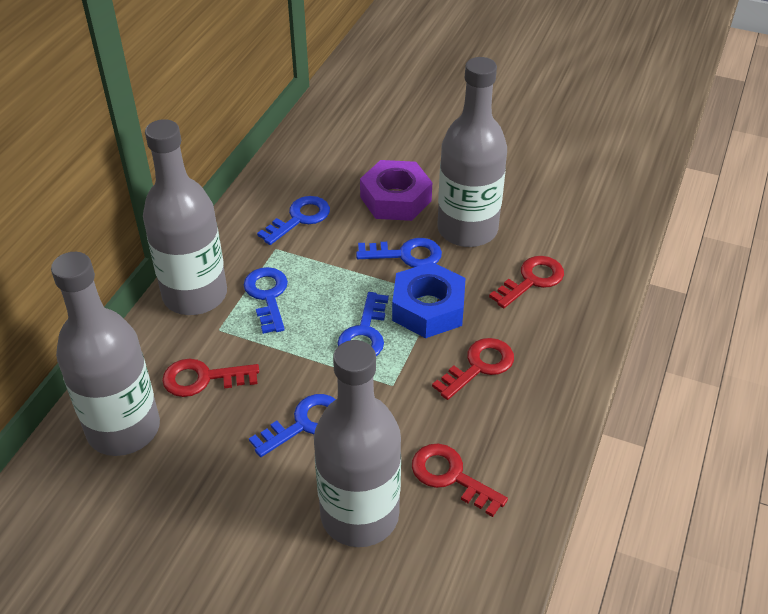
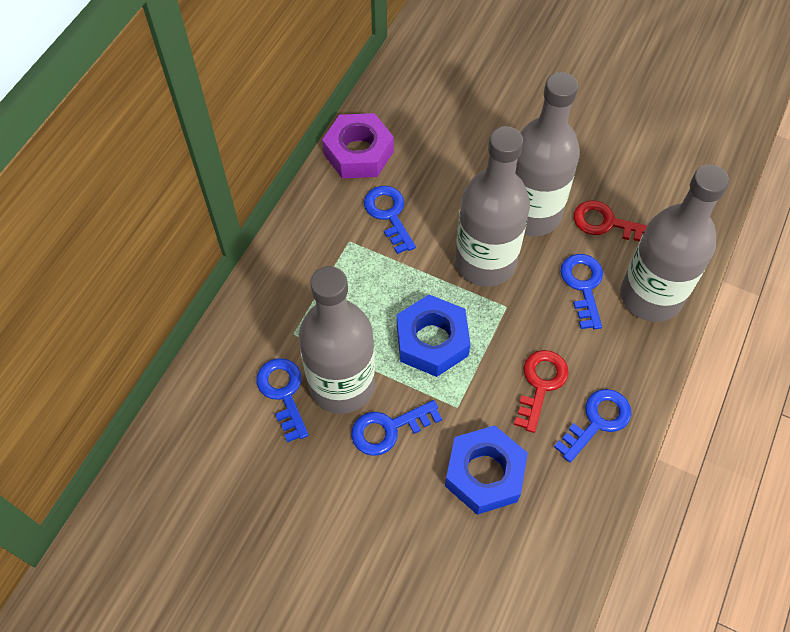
blue nut: 1 -> 2
red key: 4 -> 2

